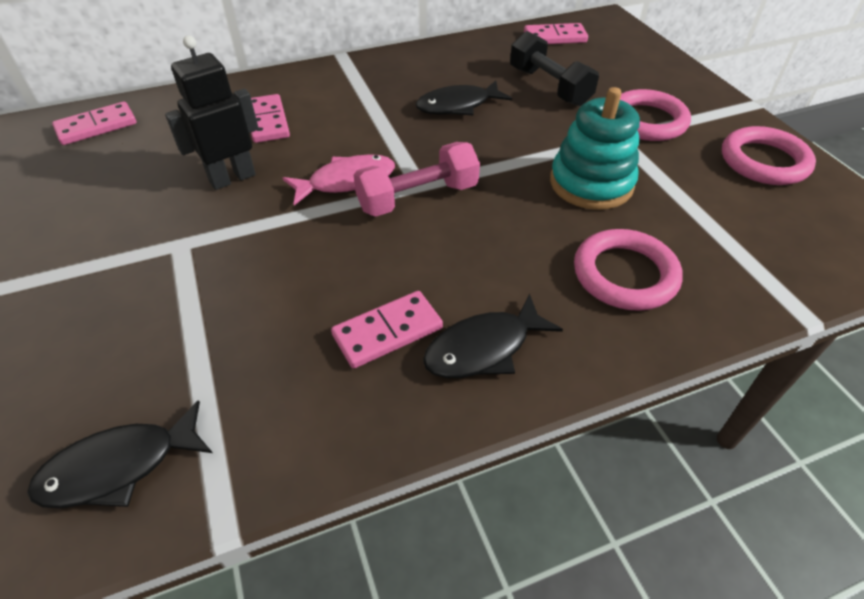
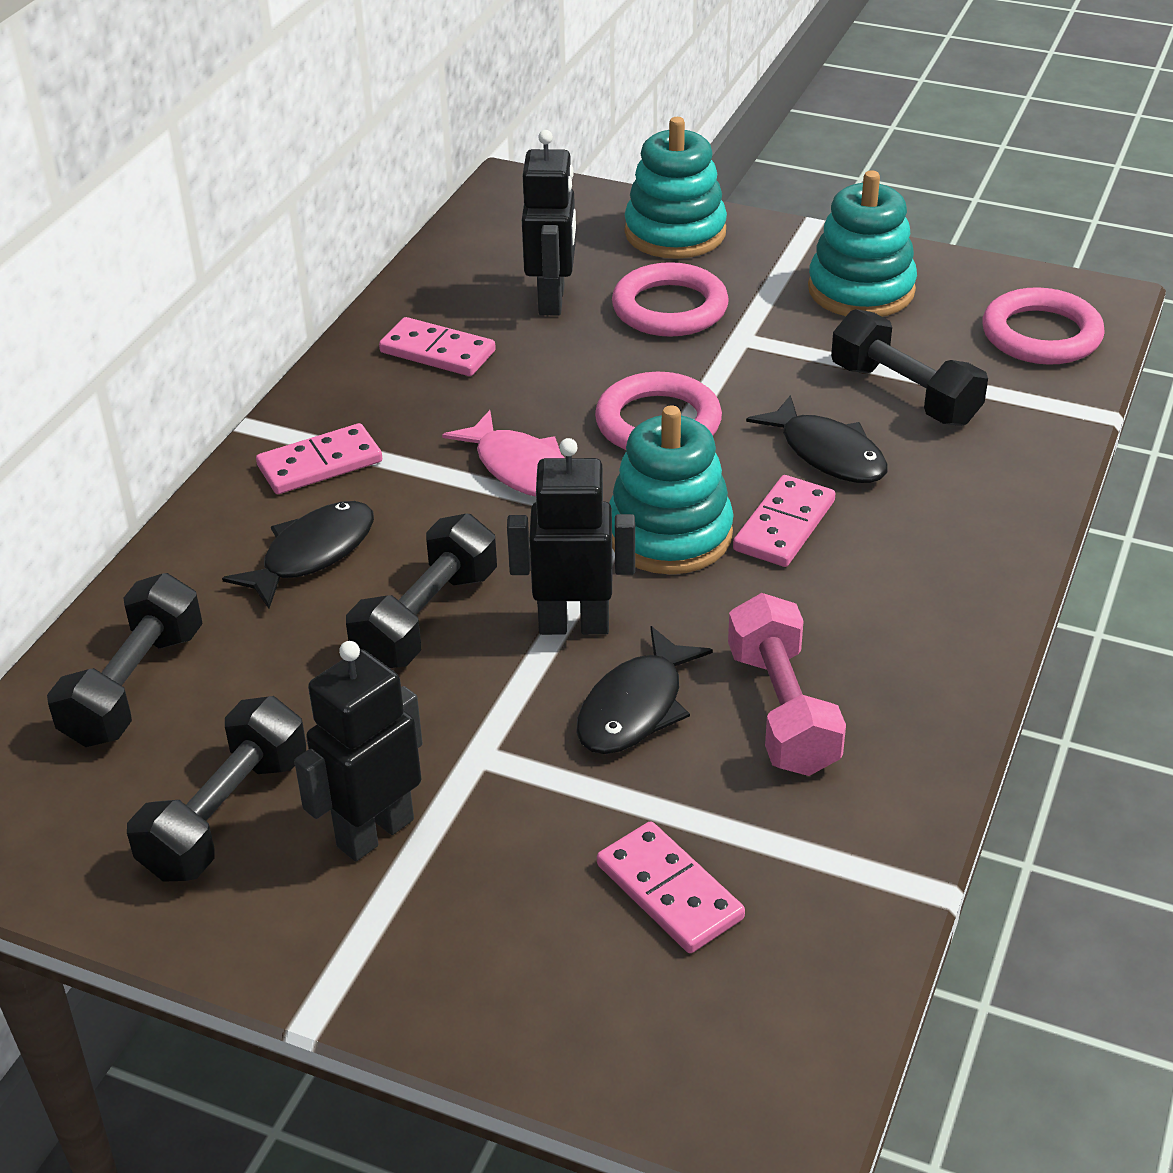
black dumbbell: 1 -> 4
black robot: 1 -> 3
turquoise stacking toy: 1 -> 3

